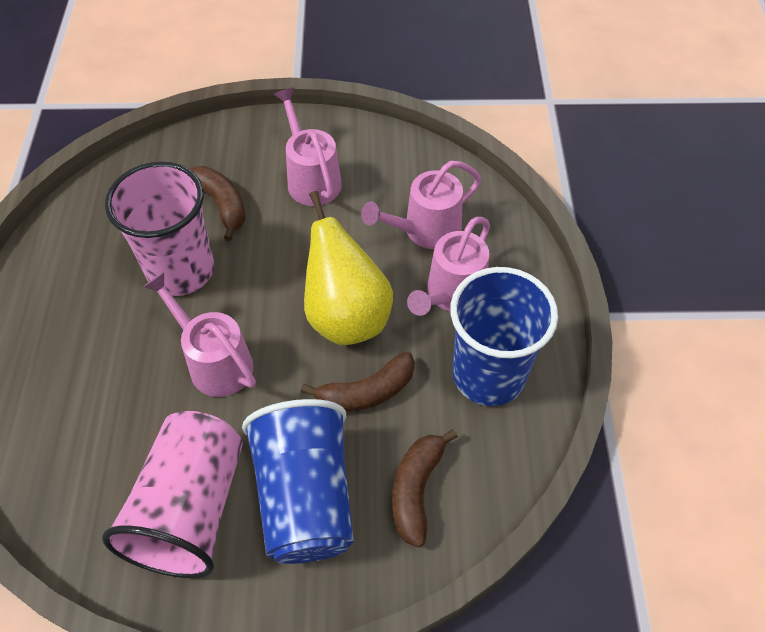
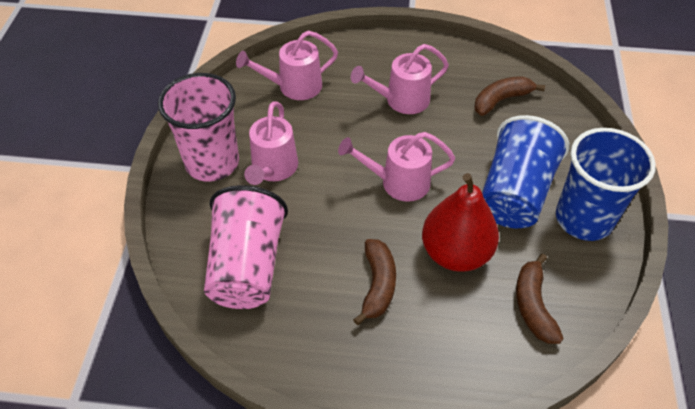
red pear: 0 -> 1
yellow pear: 1 -> 0

